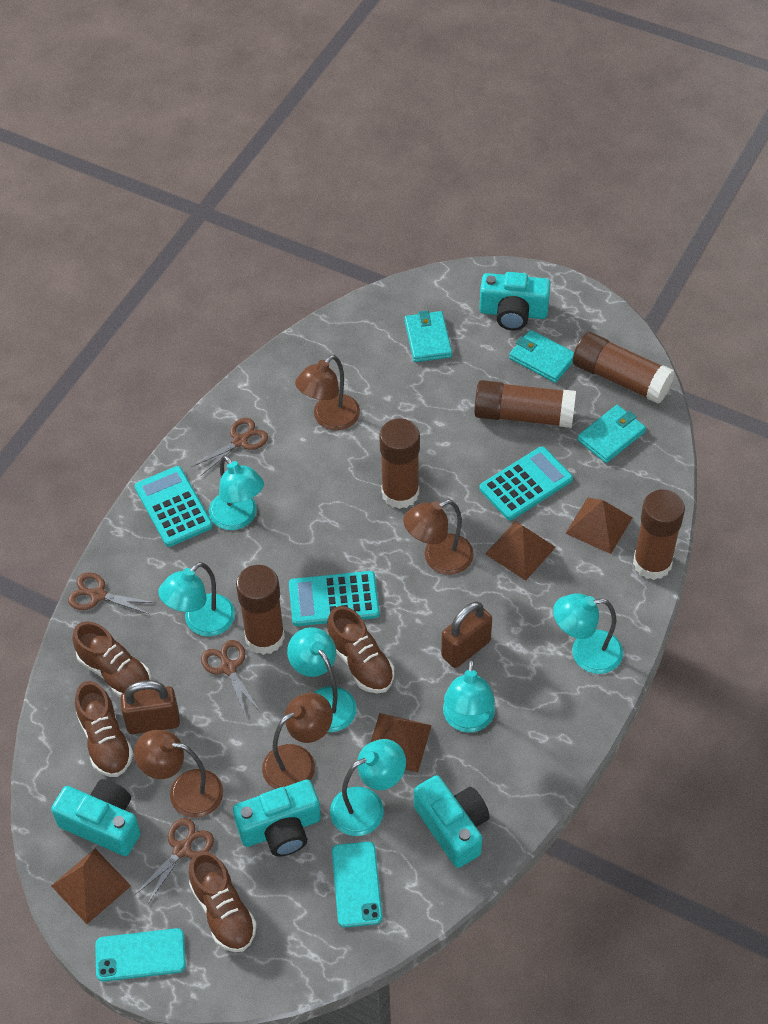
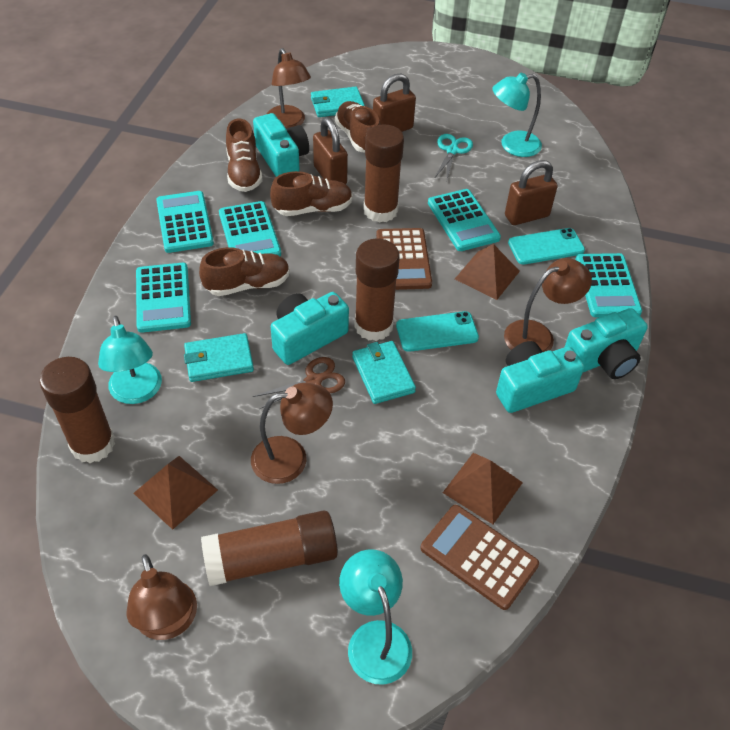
brown calculator: 0 -> 2
brown glue stick: 5 -> 4
brown padlock: 2 -> 3
brown pyramid: 4 -> 3
brown scissors: 4 -> 1
turquoise calculator: 3 -> 5
turquoise lamp: 6 -> 3
turquoise scissors: 0 -> 1

